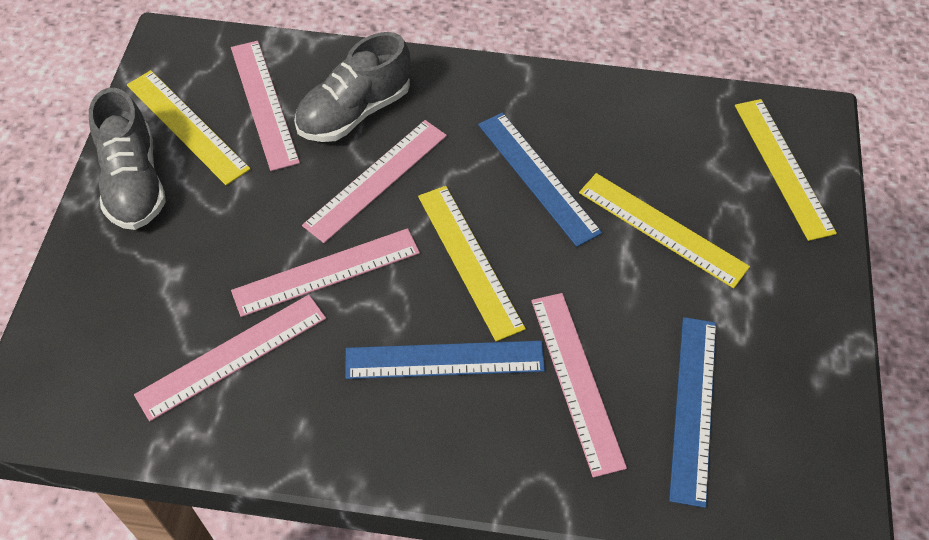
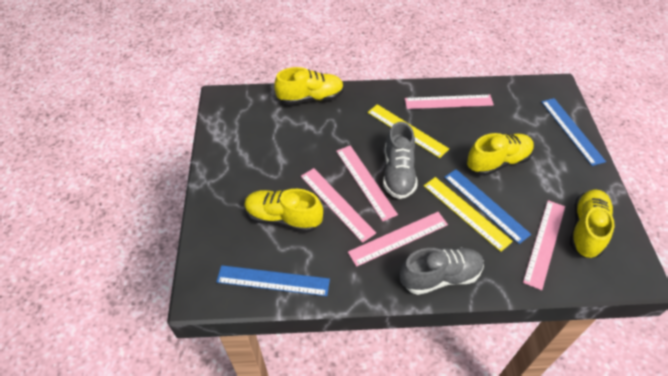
yellow ruler: 4 -> 2
yellow shoe: 0 -> 4

